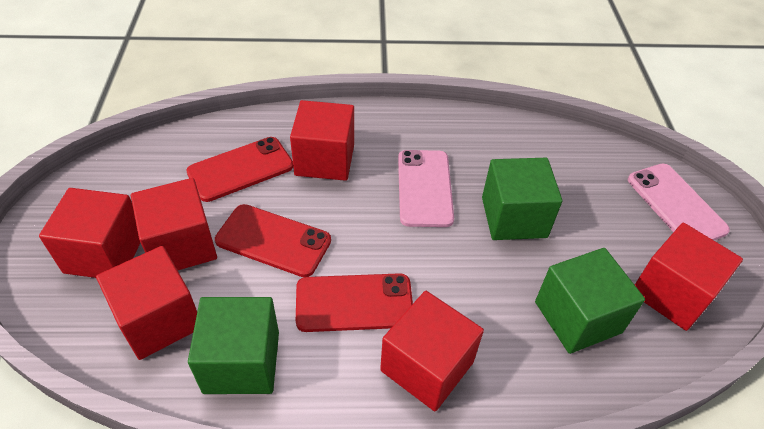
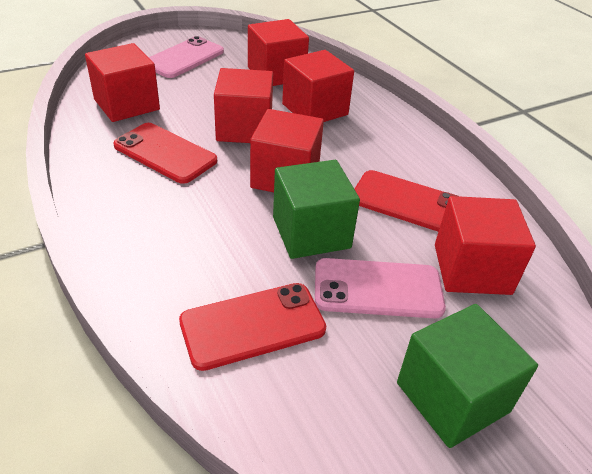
green cube: 3 -> 2

